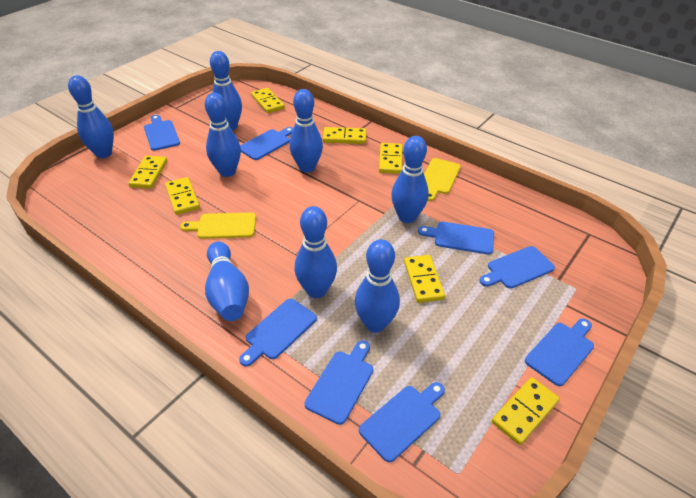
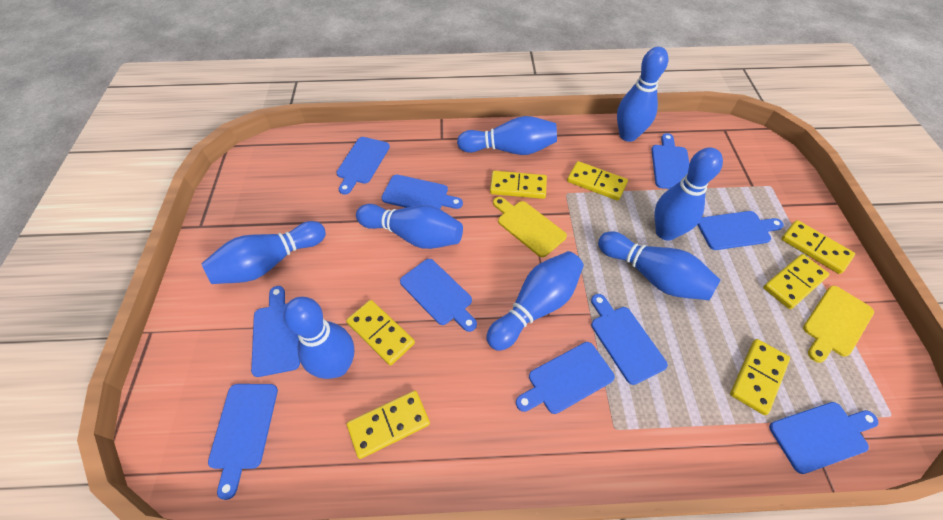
blue cutting board: 8 -> 10

